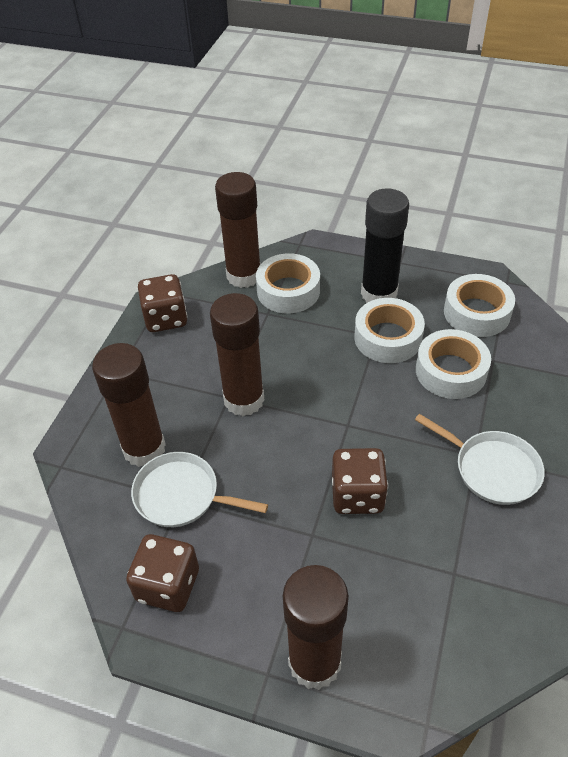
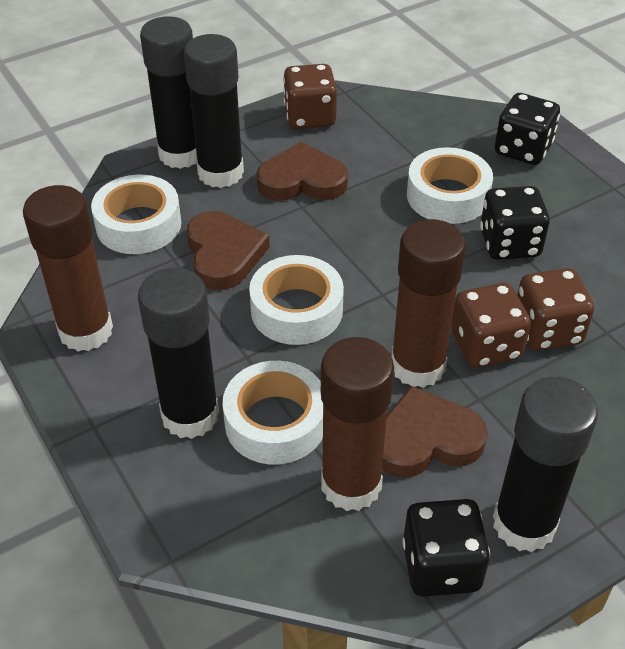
black dice: 0 -> 3
black glue stick: 1 -> 4
brown glue stick: 4 -> 3
brown heart: 0 -> 3
white pan: 2 -> 0

